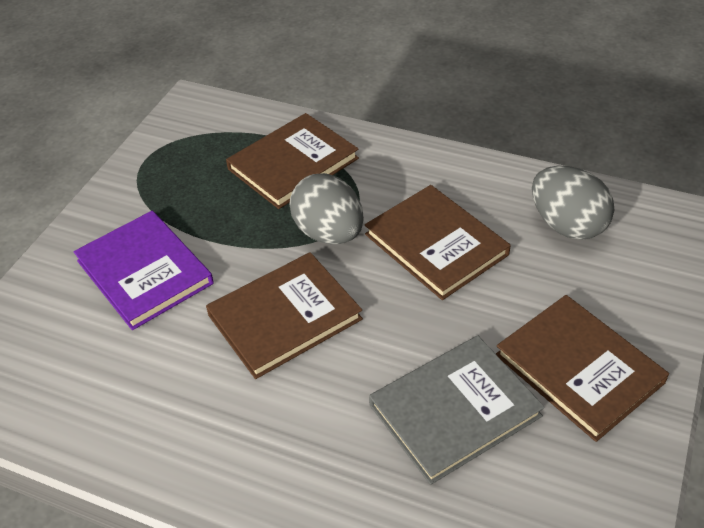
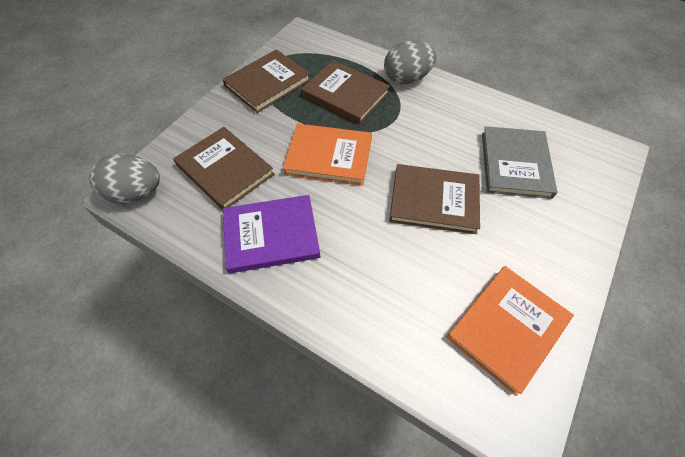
orange book: 0 -> 2

